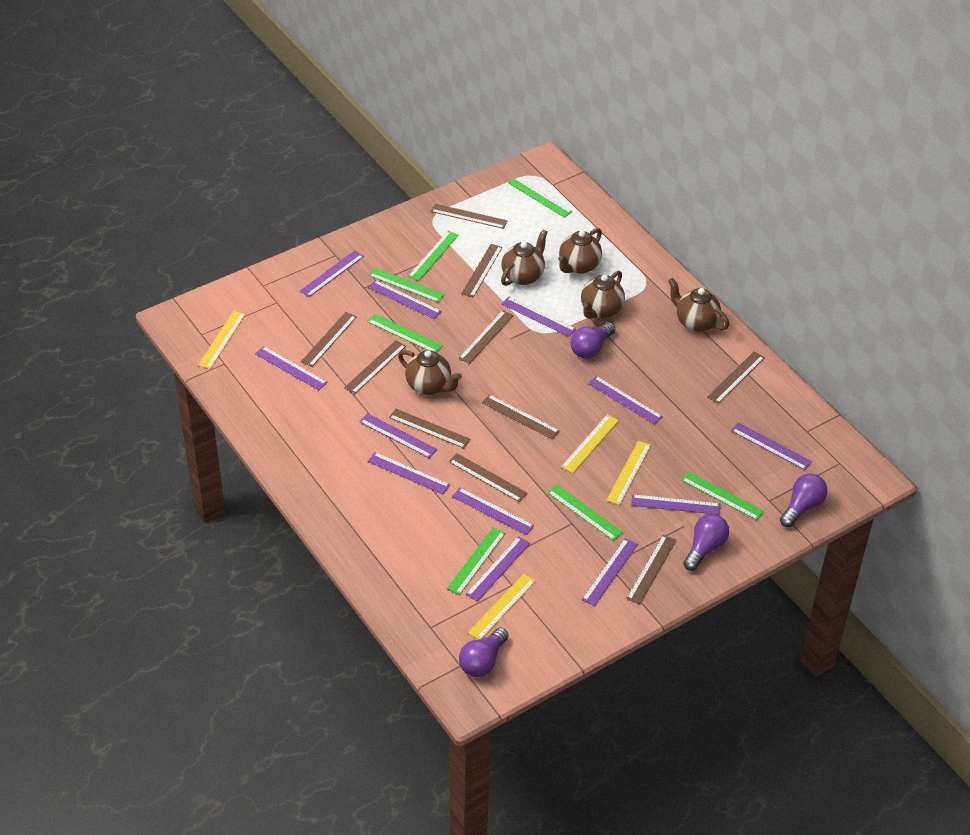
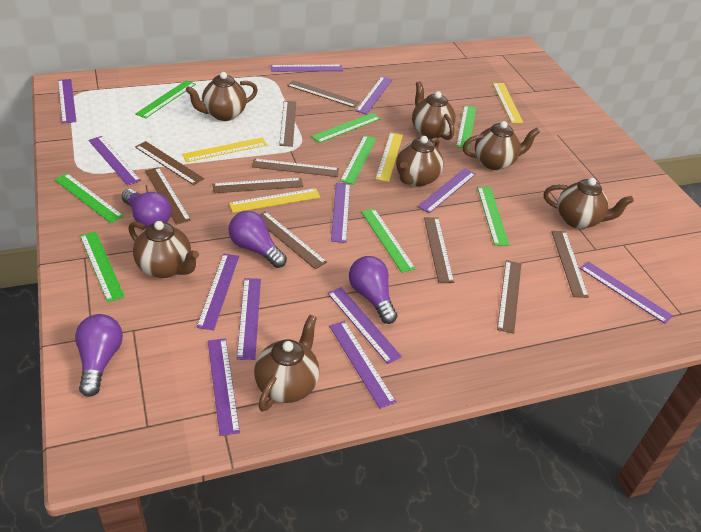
brown teapot: 5 -> 7
green ruler: 7 -> 8

